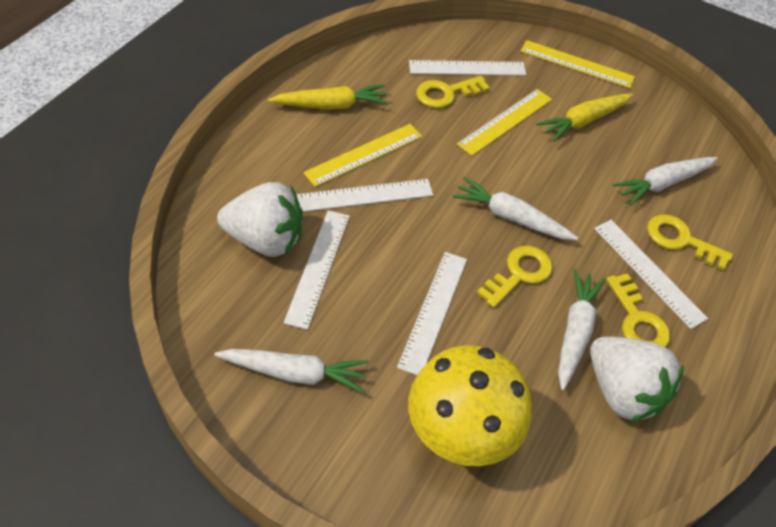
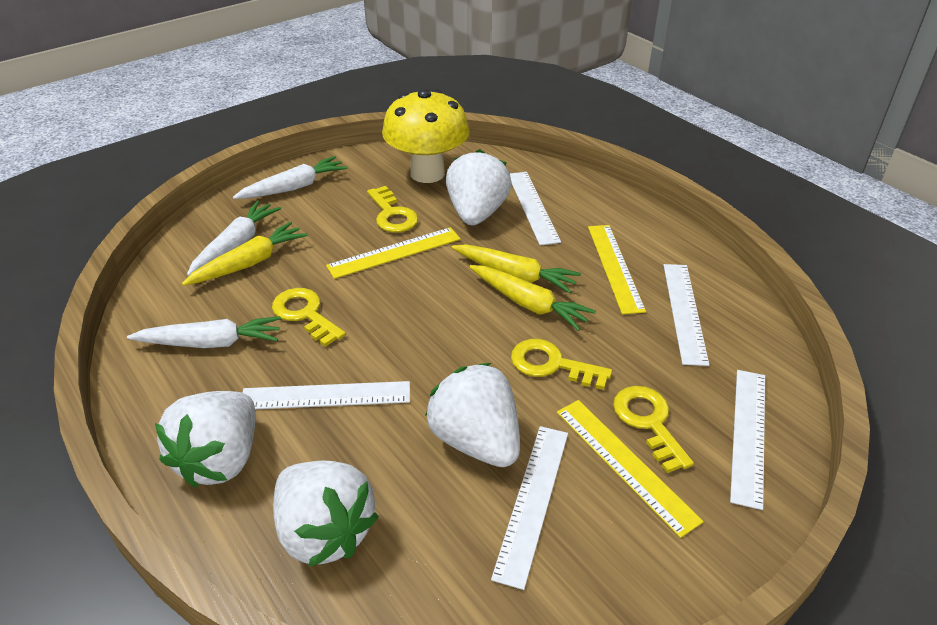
white carrot: 4 -> 3
white strawberry: 2 -> 4
yellow carrot: 2 -> 3

